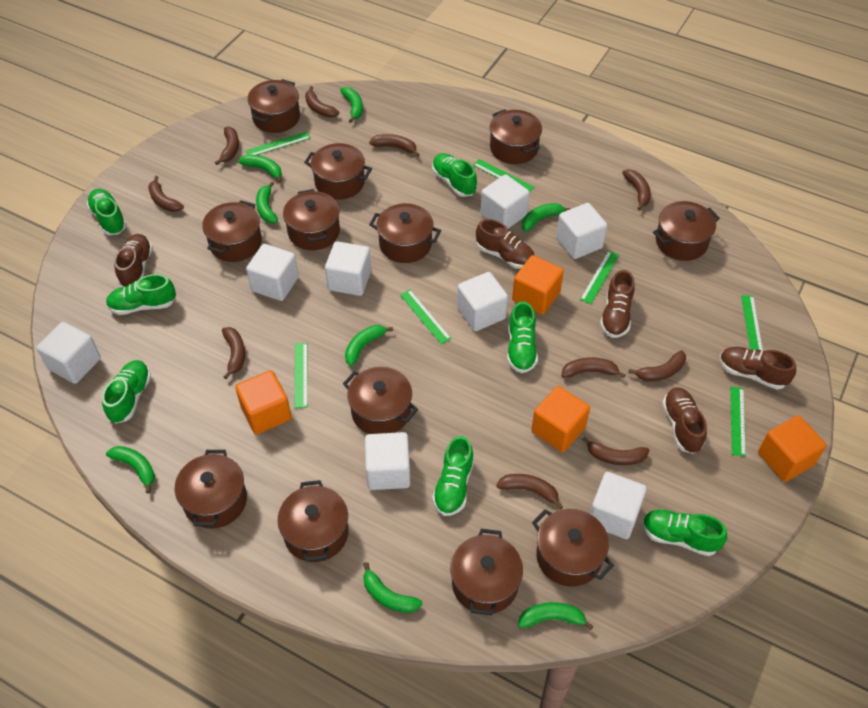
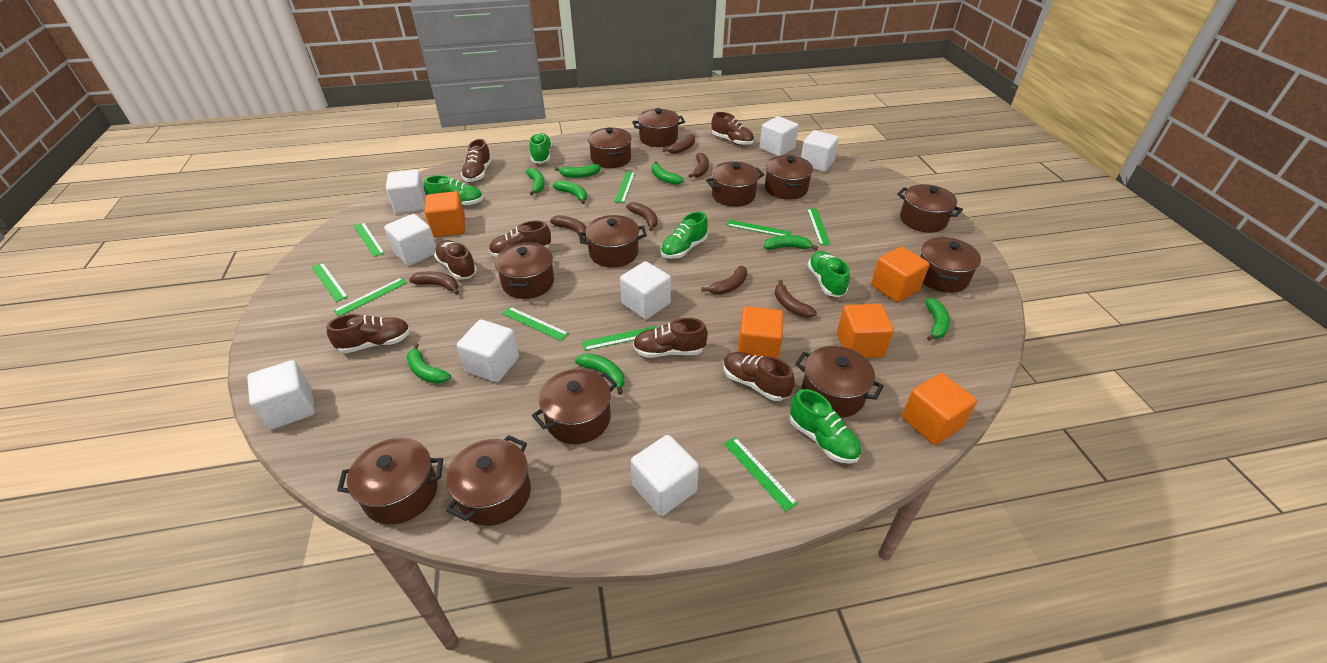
brown banana: 10 -> 7
brown shoe: 5 -> 7
green ruler: 7 -> 9
green shoe: 7 -> 5
orange cube: 4 -> 5

